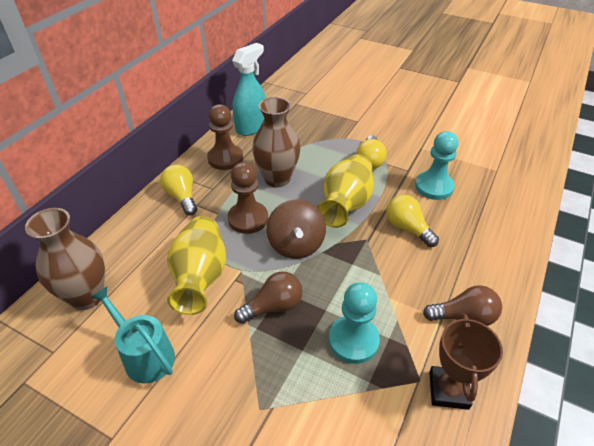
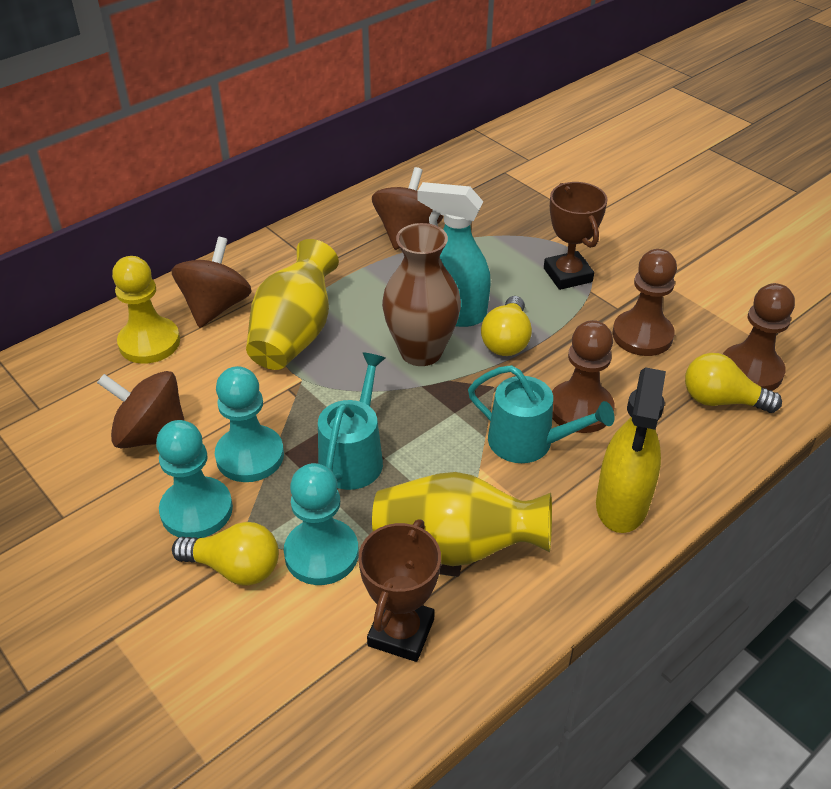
brown light bulb: 2 -> 0
brown pawn: 2 -> 3
brown spinning top: 1 -> 3
brown trophy: 1 -> 2
brown vase: 2 -> 1
turquoise pawn: 2 -> 3
turquoise watering can: 1 -> 2
yellow pawn: 0 -> 1
yellow spray bottle: 0 -> 1

